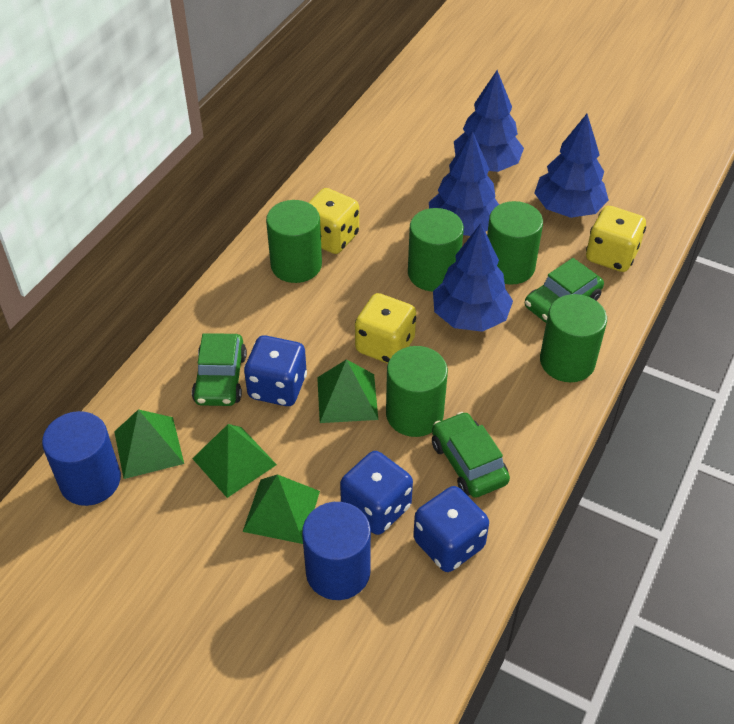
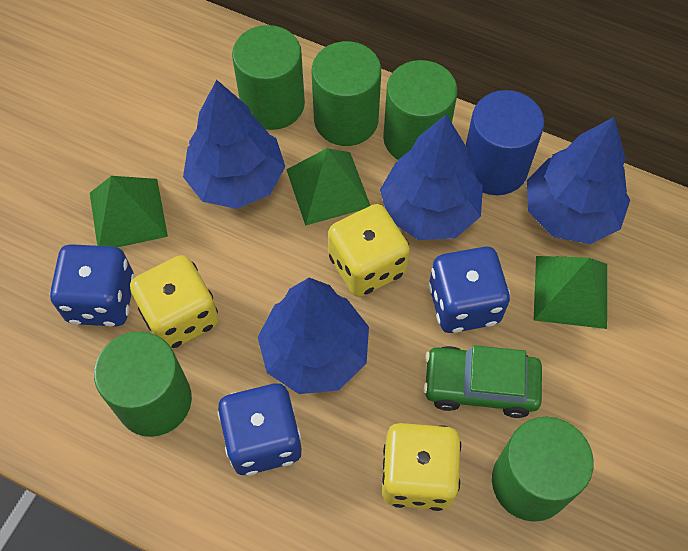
blue cylinder: 2 -> 1
green car: 3 -> 1
green pyramid: 4 -> 3

